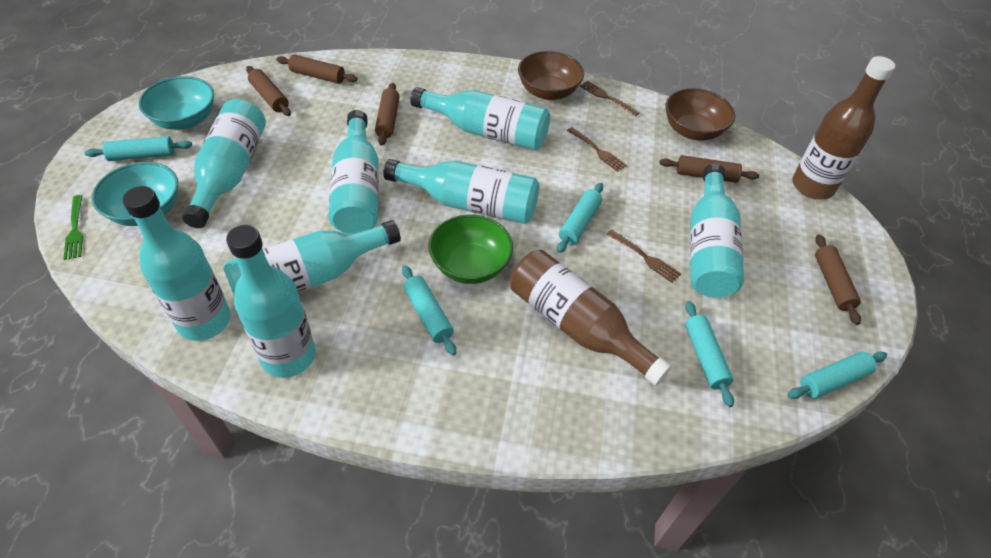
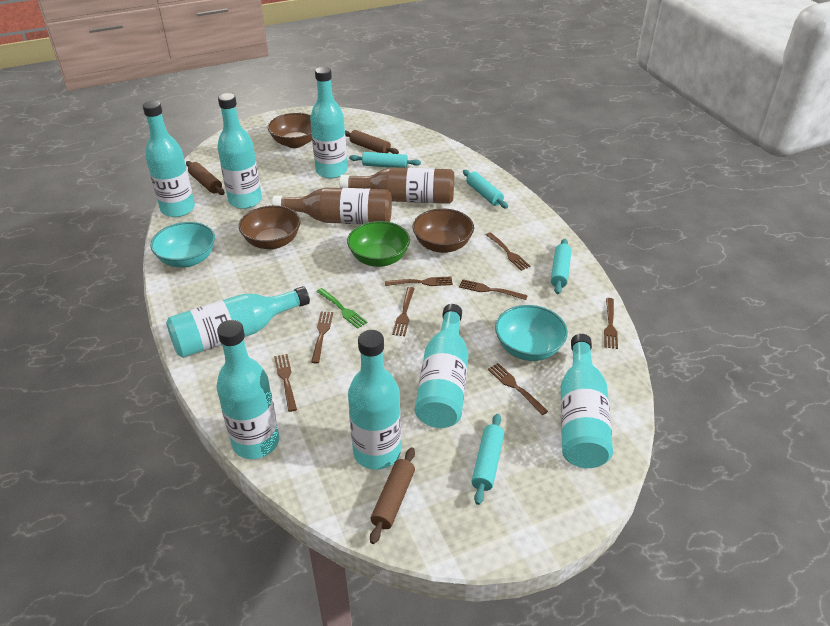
brown bowl: 2 -> 3
brown fork: 3 -> 8
brown rolling pin: 5 -> 3
turquoise rolling pin: 5 -> 4

